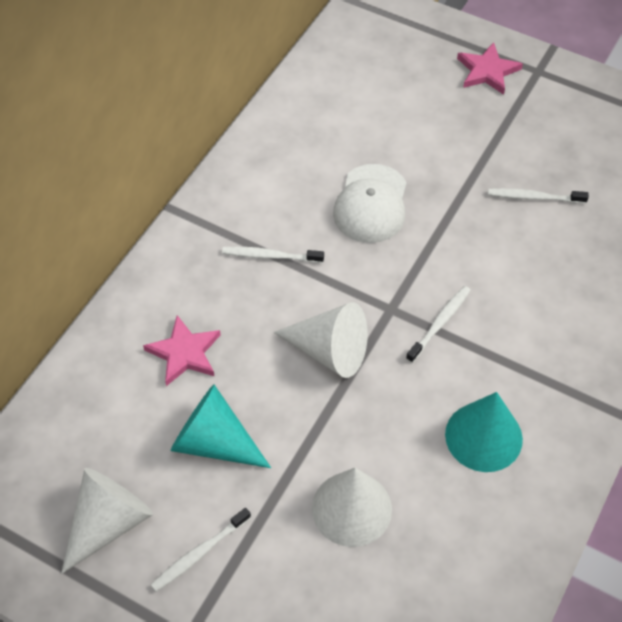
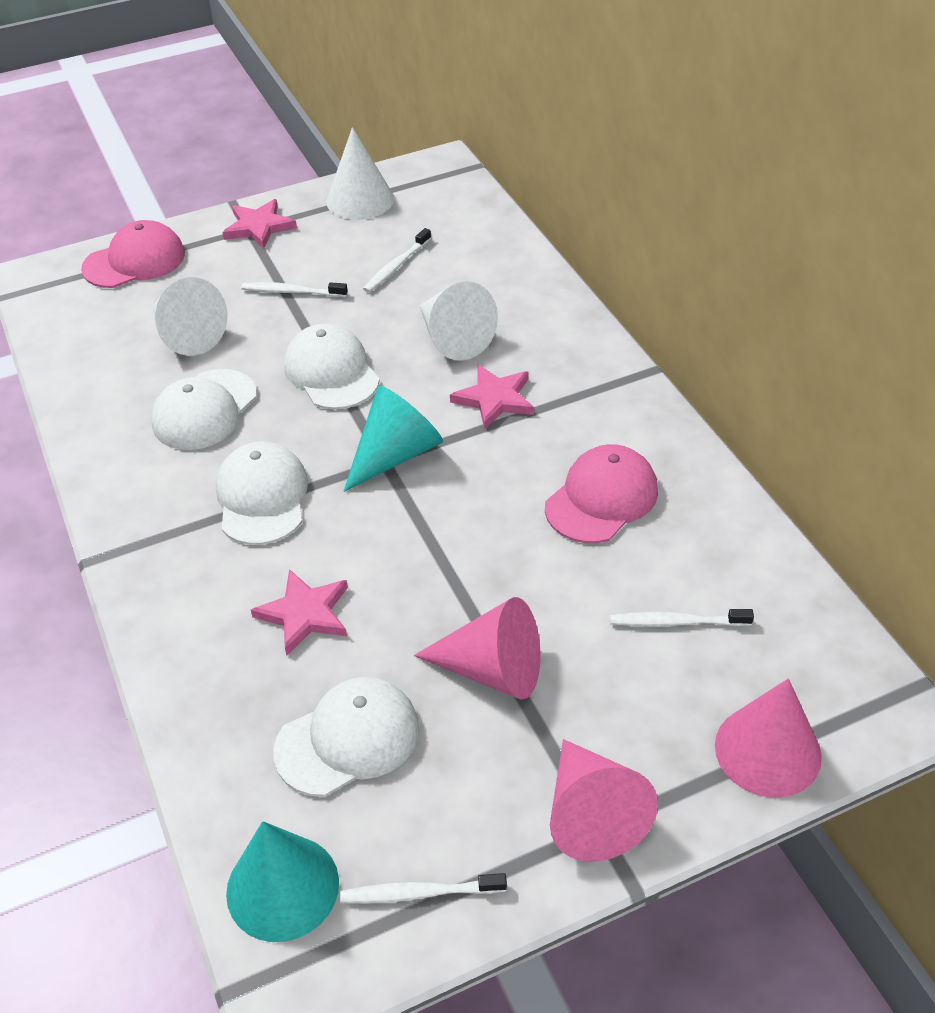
pink cap: 0 -> 2
pink cone: 0 -> 3
pink star: 2 -> 3
white cap: 1 -> 4

